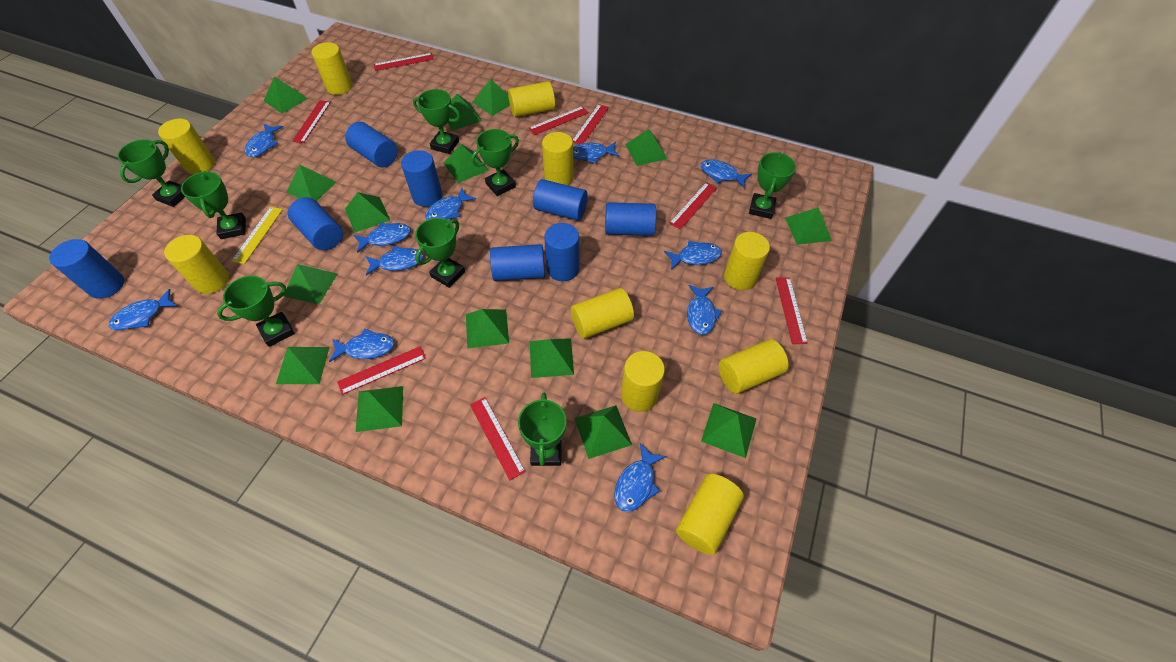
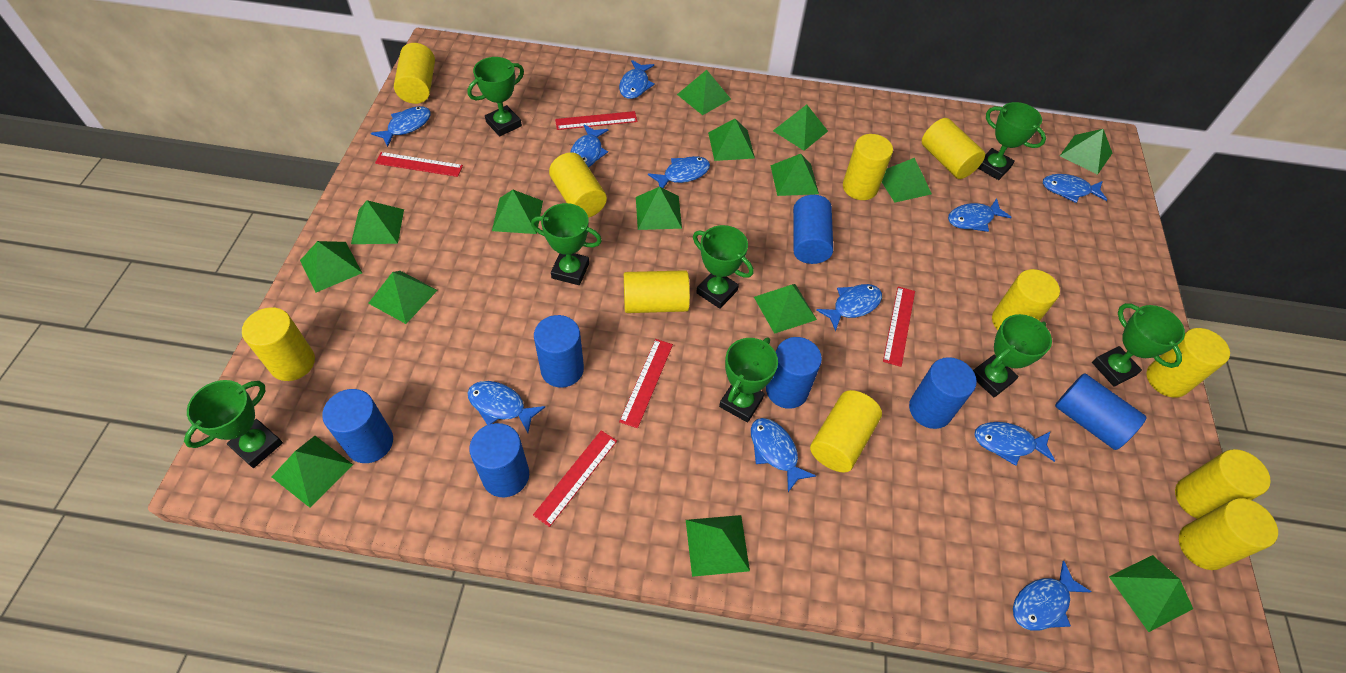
blue cylinder: 8 -> 7
red ruler: 8 -> 5
yellow cylinder: 10 -> 11
yellow ruler: 1 -> 0

